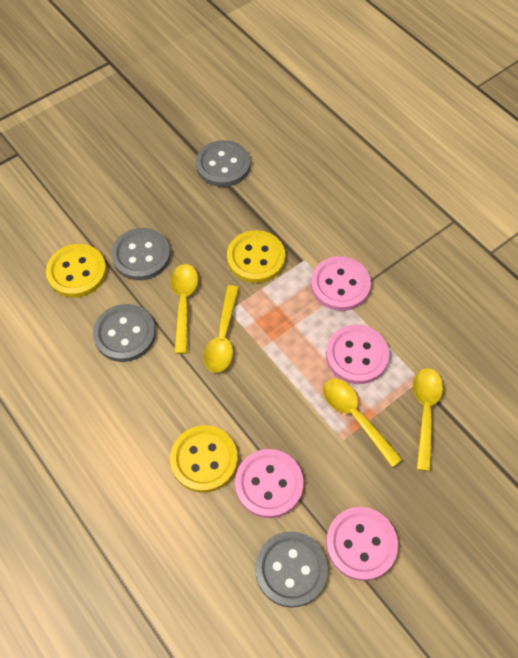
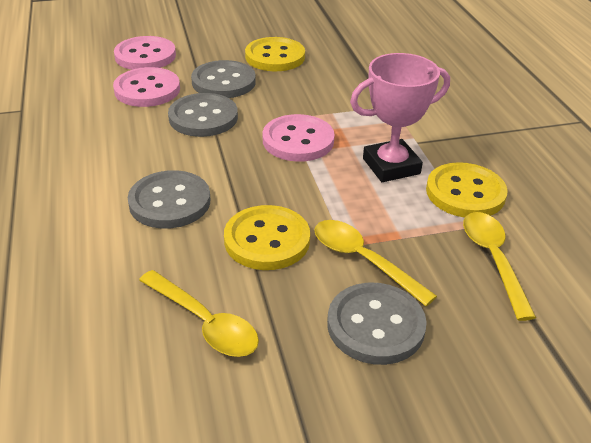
pink button: 4 -> 3
pink trophy: 0 -> 1
yellow spoon: 4 -> 3

